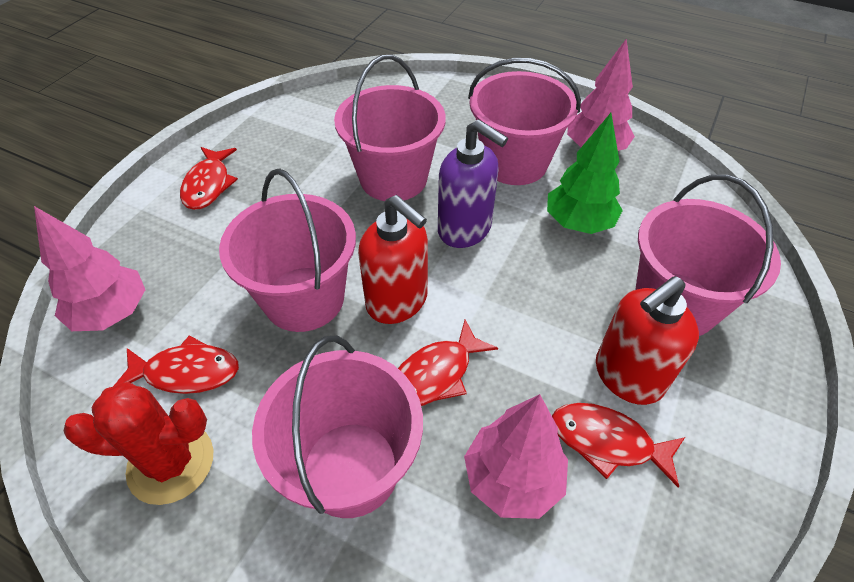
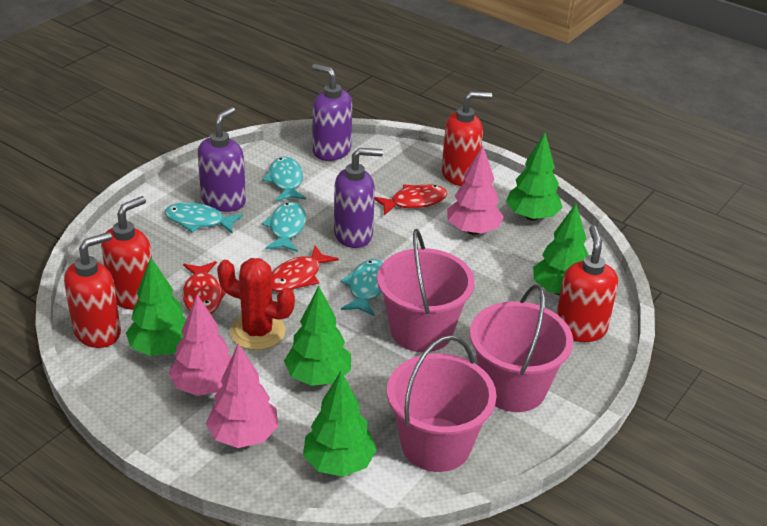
green tree: 1 -> 5
pink bucket: 5 -> 3
purple soap dispenser: 1 -> 3
red fish: 4 -> 3
red soap dispenser: 2 -> 4
turquoise fish: 0 -> 4

